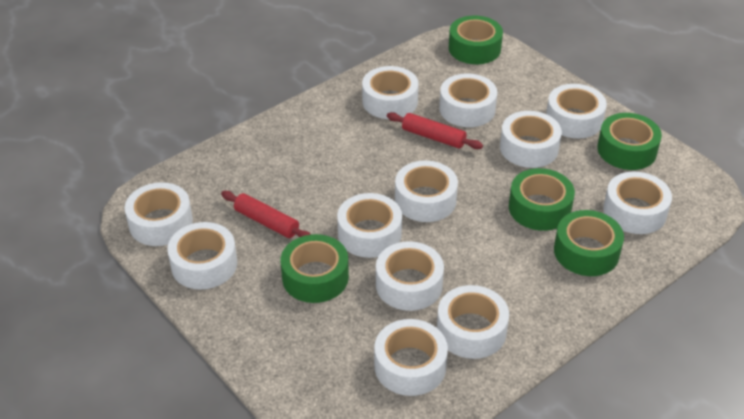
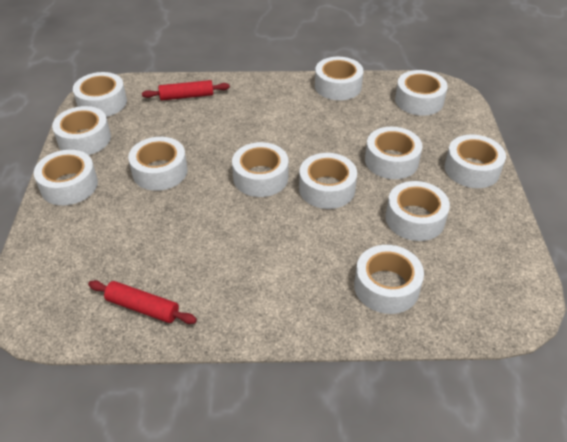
green tape: 5 -> 0

